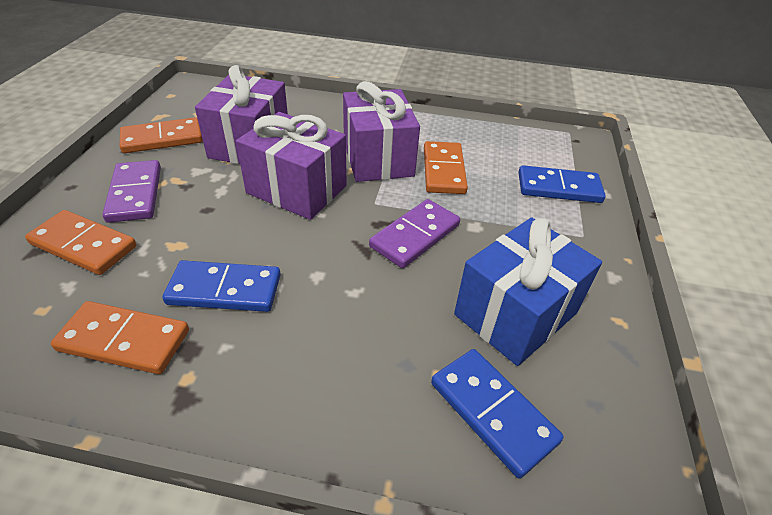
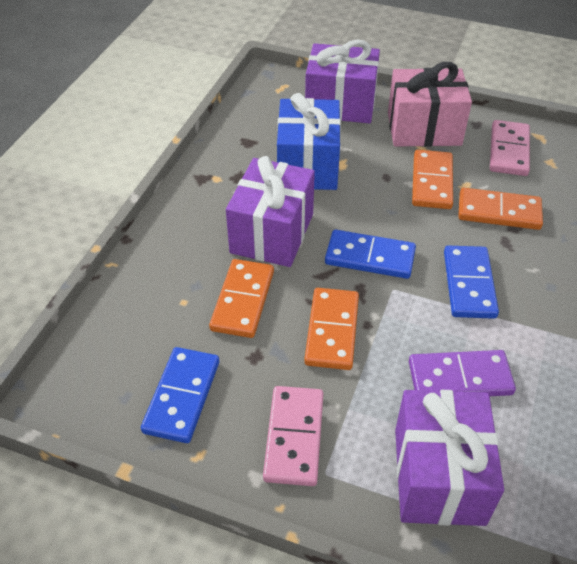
pink domino: 0 -> 2
pink gift: 0 -> 1
purple domino: 2 -> 1

